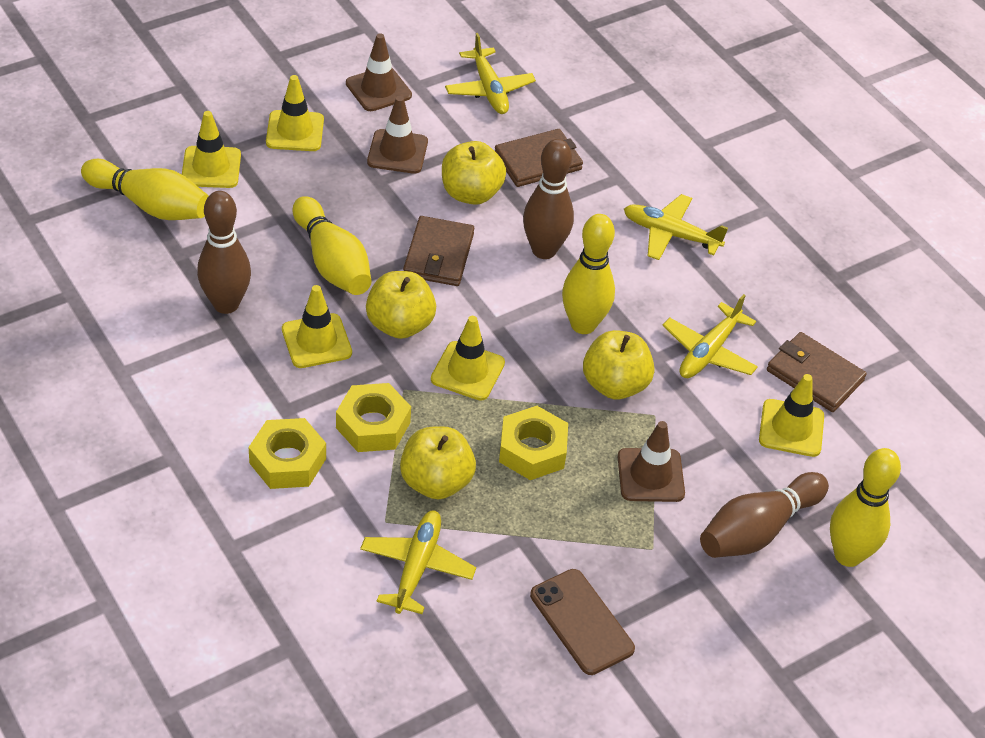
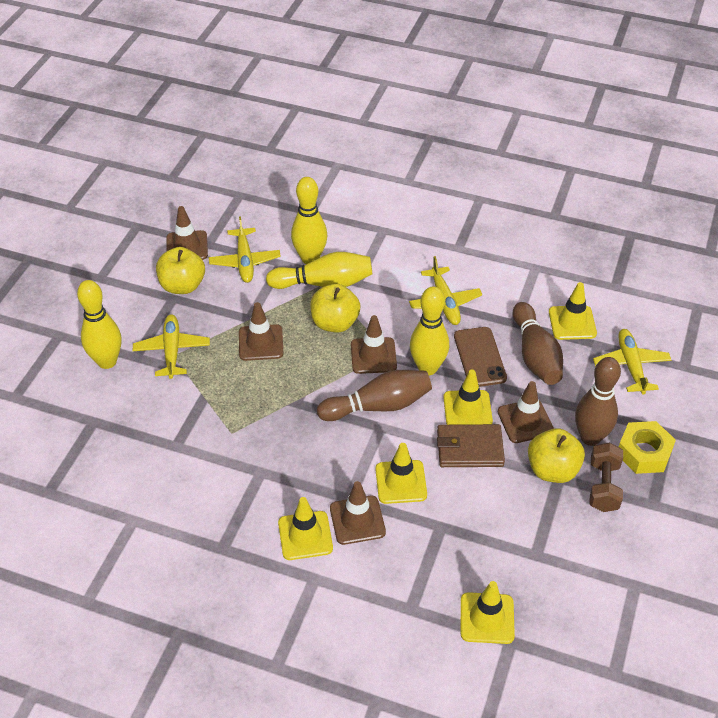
brown dumbbell: 0 -> 1
brown traffic cone: 3 -> 5
brown wallet: 3 -> 1
yellow apple: 4 -> 3
yellow nut: 3 -> 1

